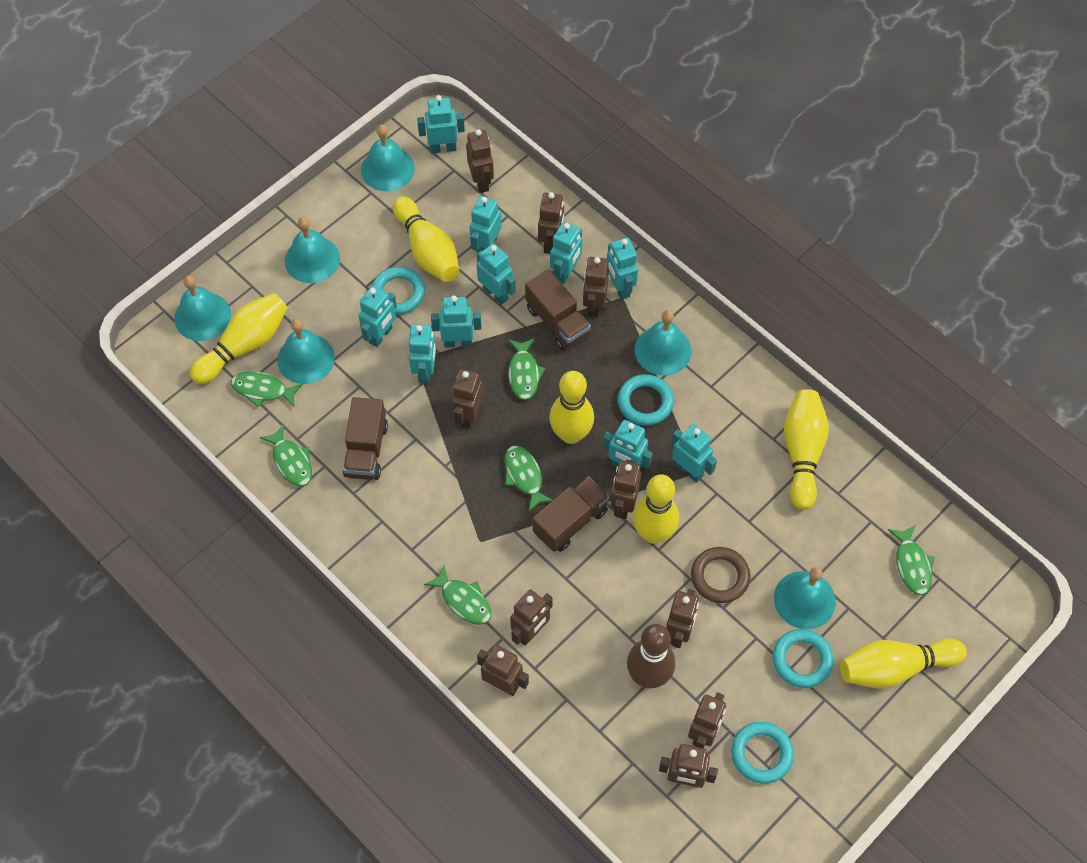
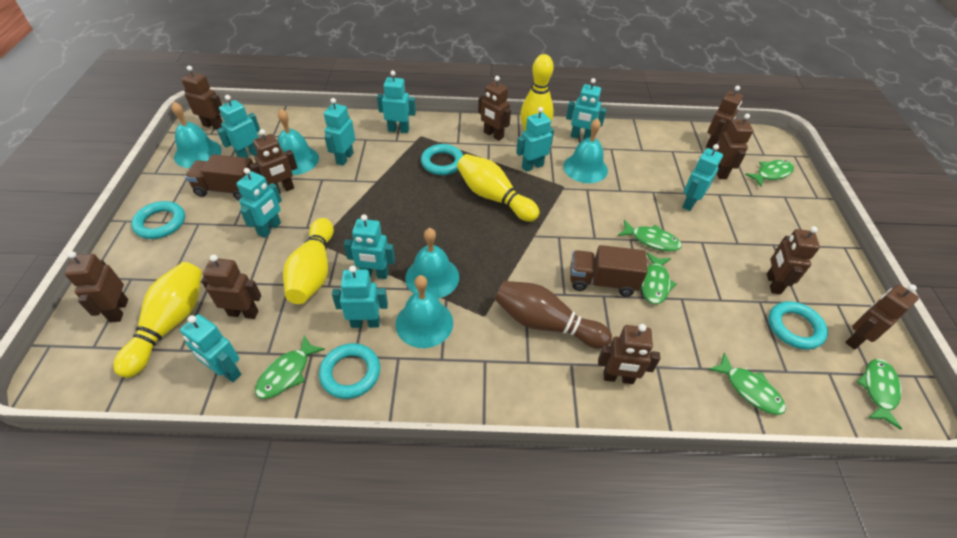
brown ring: 1 -> 0
brown truck: 3 -> 2
turquoise bell: 6 -> 5
yellow bowling pin: 6 -> 4

